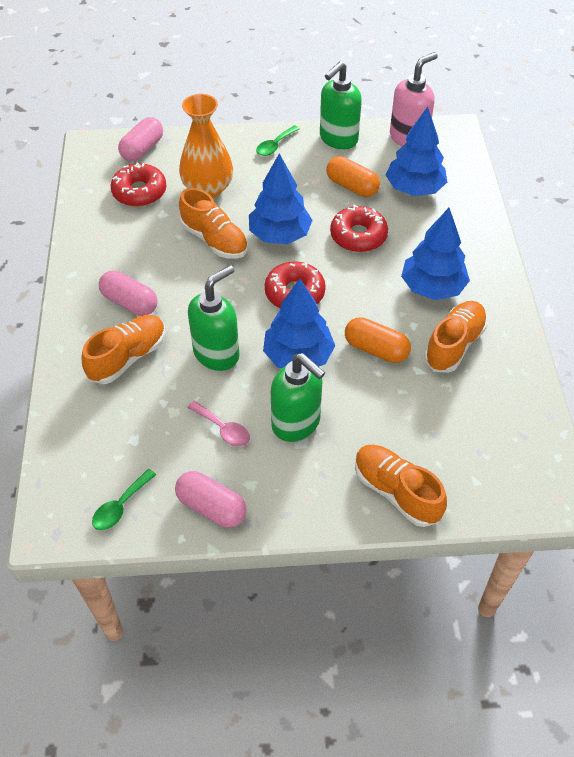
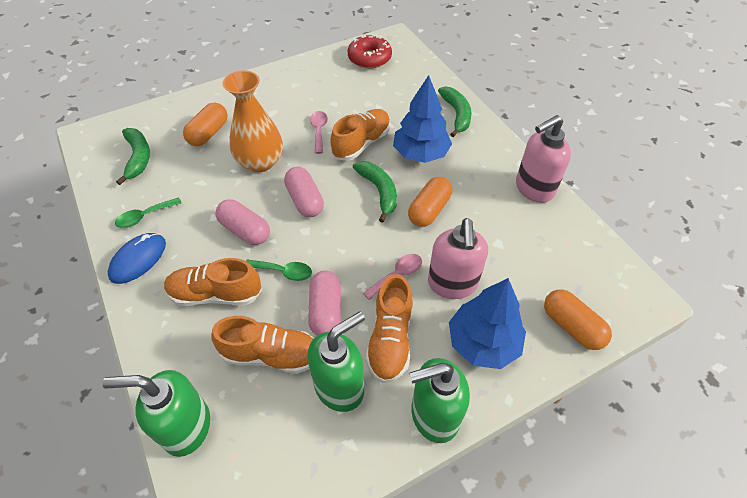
blue mouse: 0 -> 1
blue tree: 4 -> 2
green banana: 0 -> 3
orange capsule: 2 -> 3
pink soap dispenser: 1 -> 2
pink spoon: 1 -> 2
red donut: 3 -> 1

